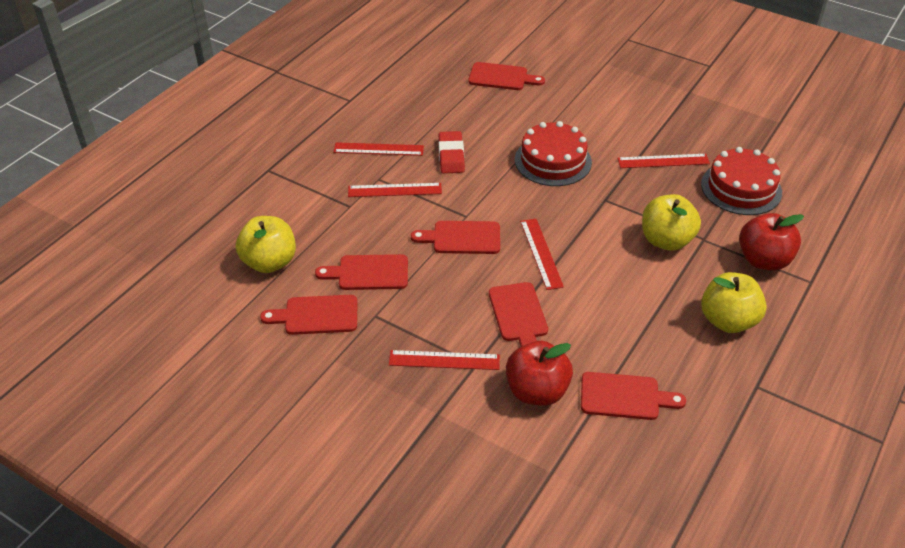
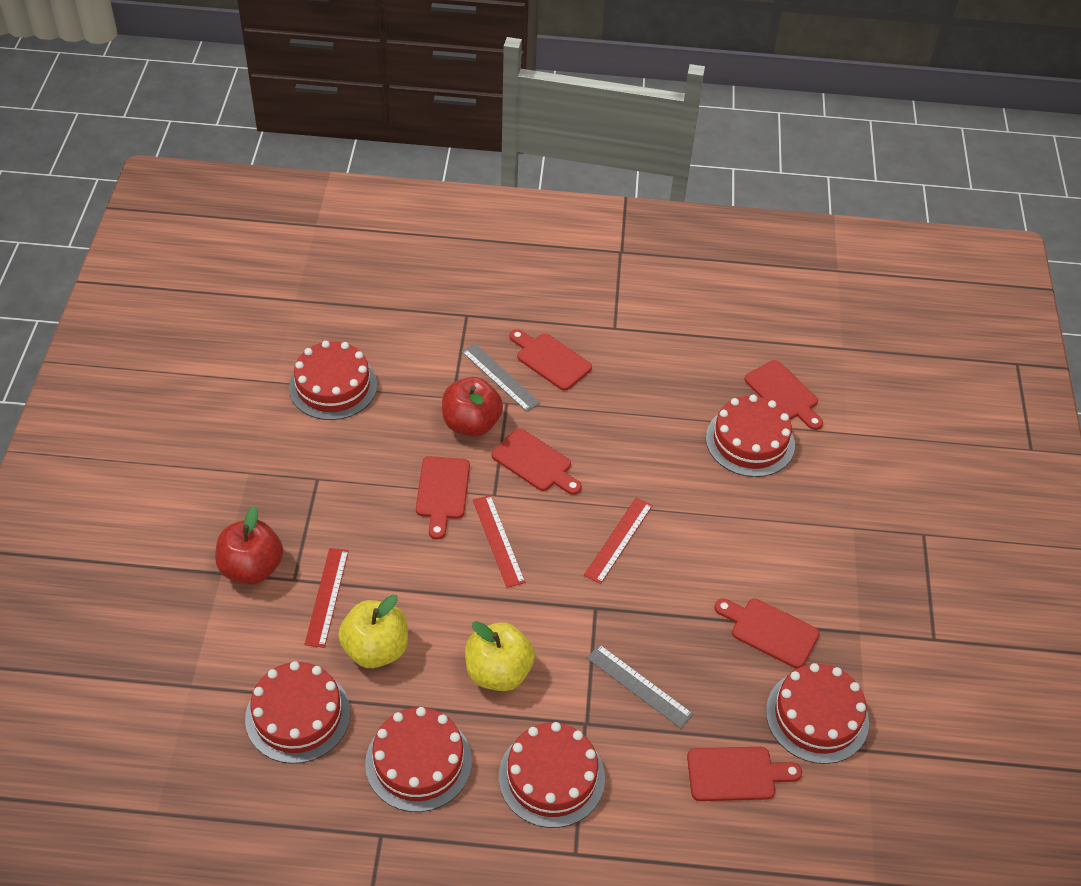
grey ruler: 0 -> 2
red cake: 2 -> 6
red eraser: 1 -> 0
red ruler: 5 -> 3
yellow apple: 3 -> 2

